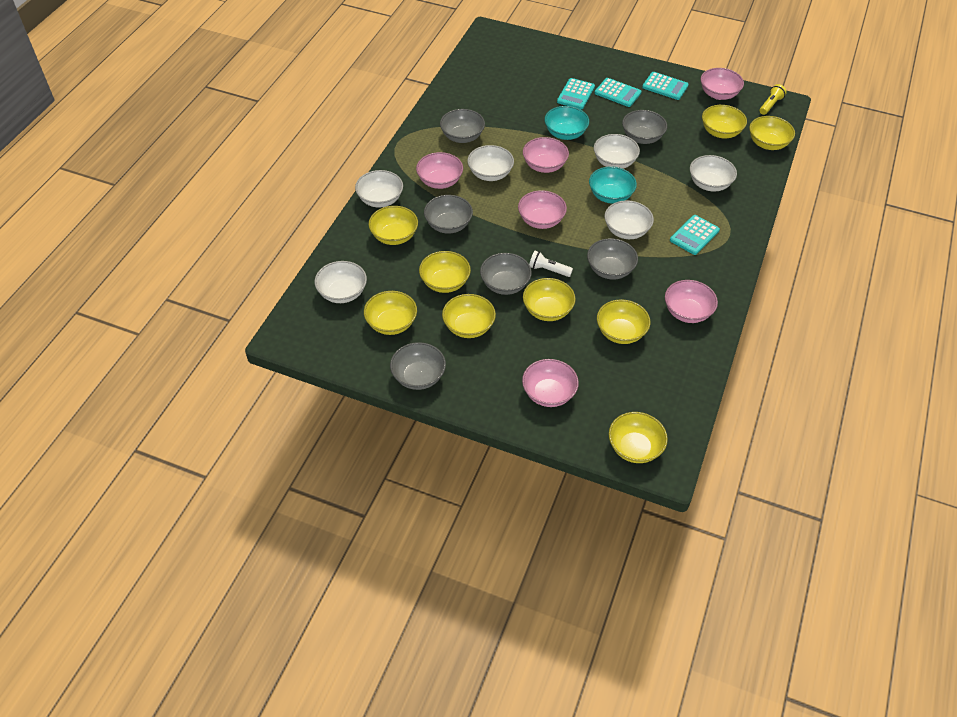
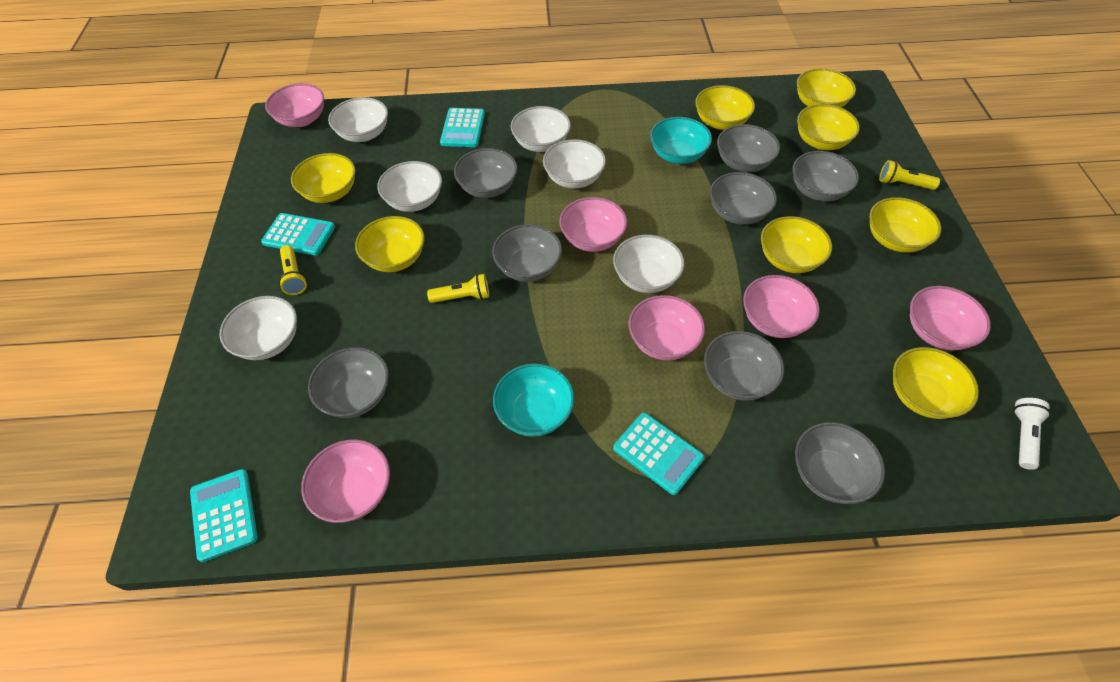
grey bowl: 6 -> 8
yellow bowl: 9 -> 8
yellow flashlight: 1 -> 3

